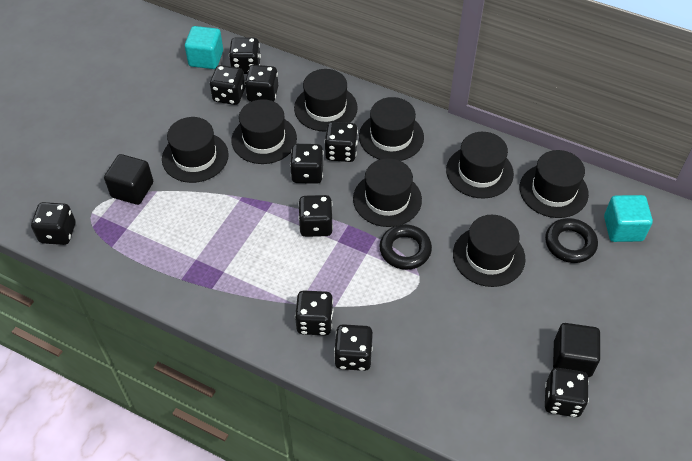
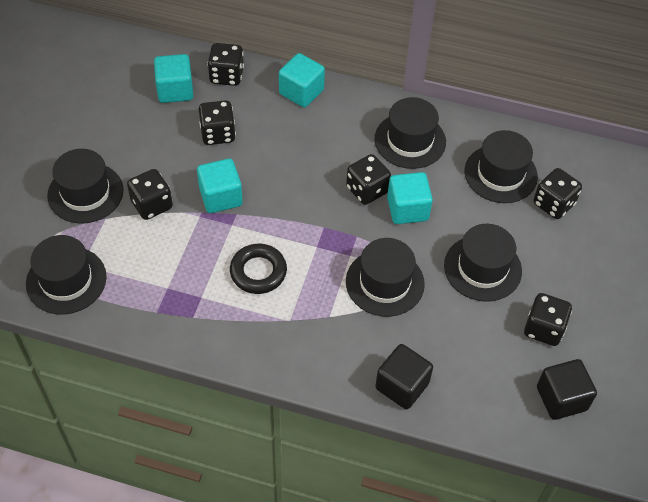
black dice: 10 -> 6
black hat: 8 -> 6
black ring: 2 -> 1
turquoise cube: 2 -> 4

